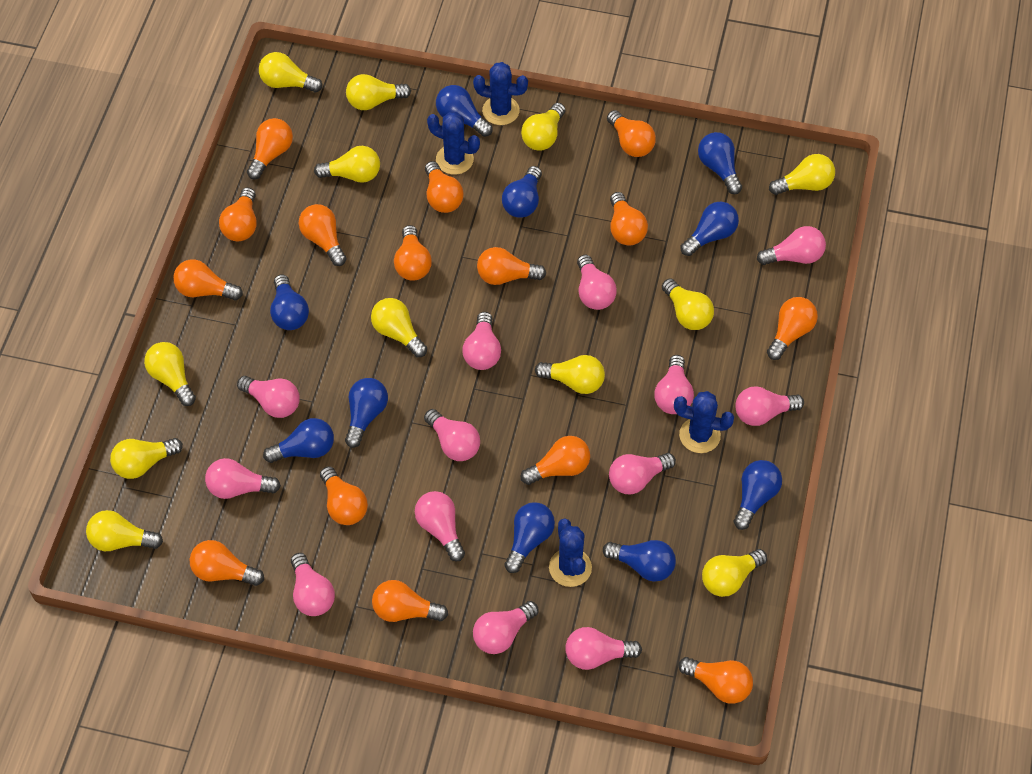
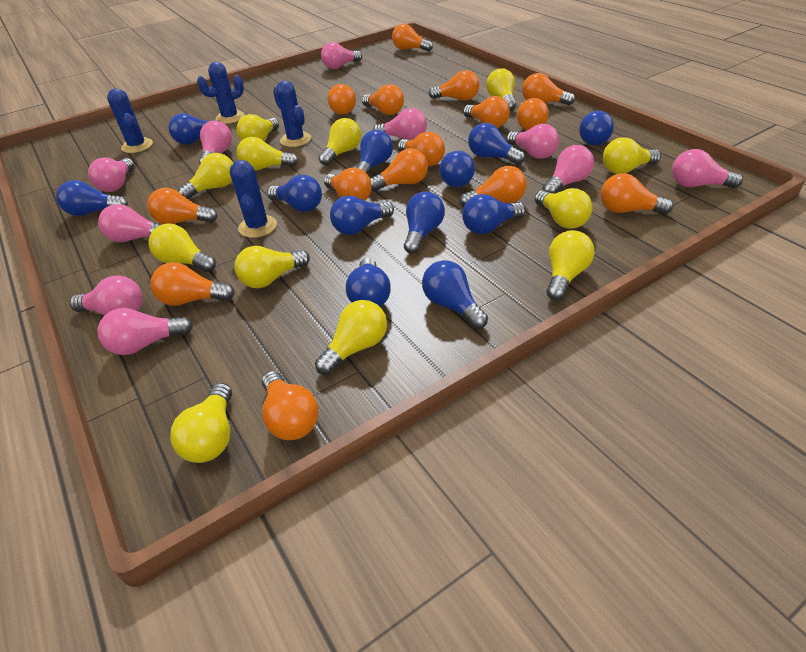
blue light bulb: 10 -> 12
pink light bulb: 13 -> 10

